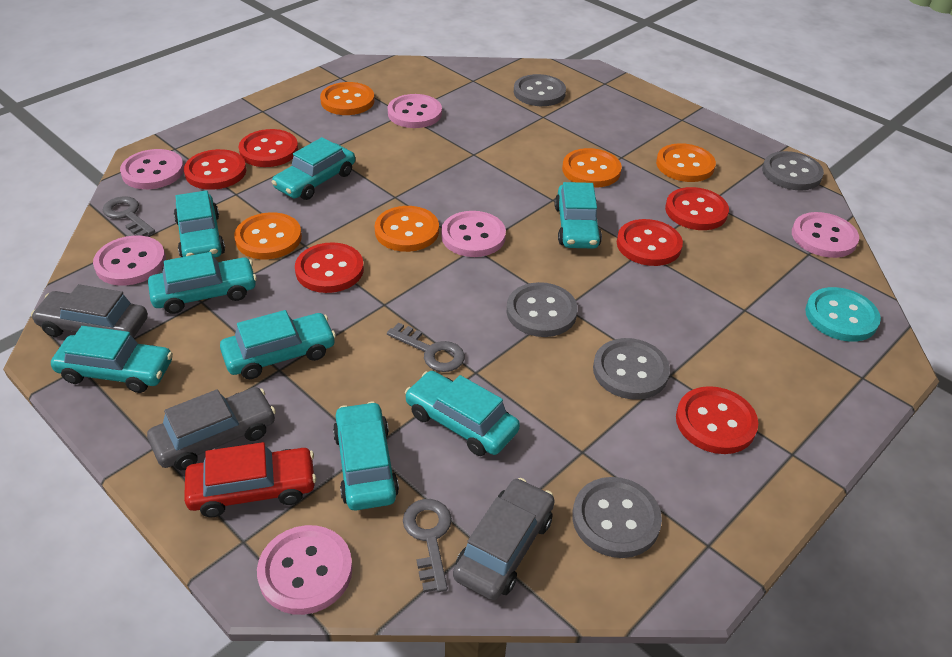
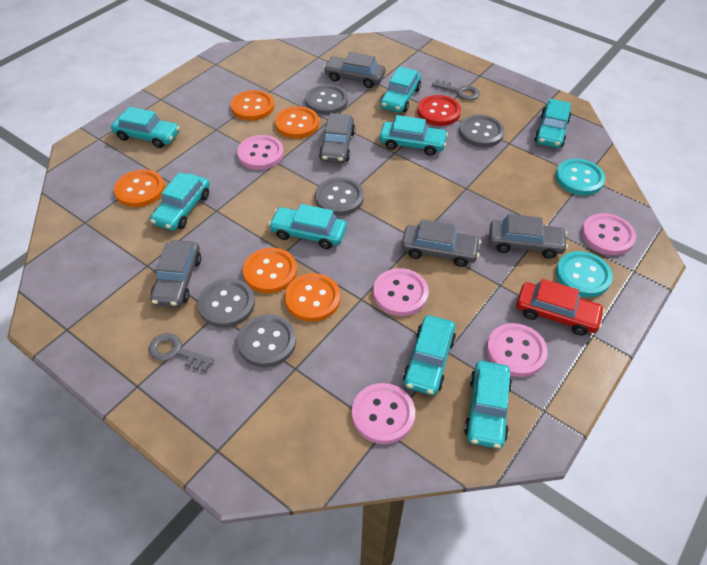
grey car: 3 -> 5
grey key: 3 -> 2
pink button: 6 -> 5
red button: 6 -> 1
turquoise button: 1 -> 2

